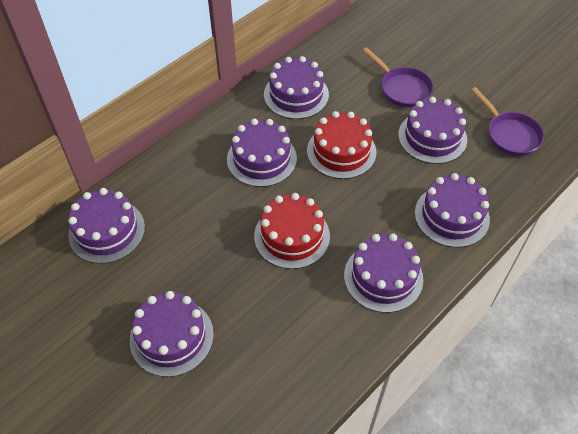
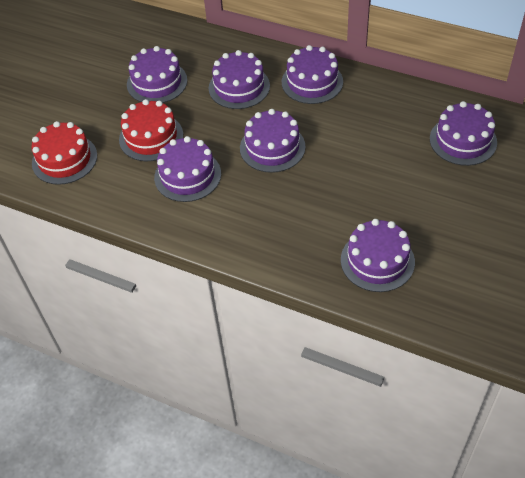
purple pan: 2 -> 0

